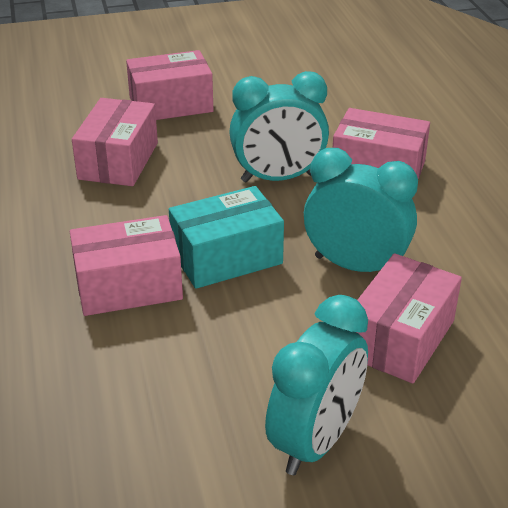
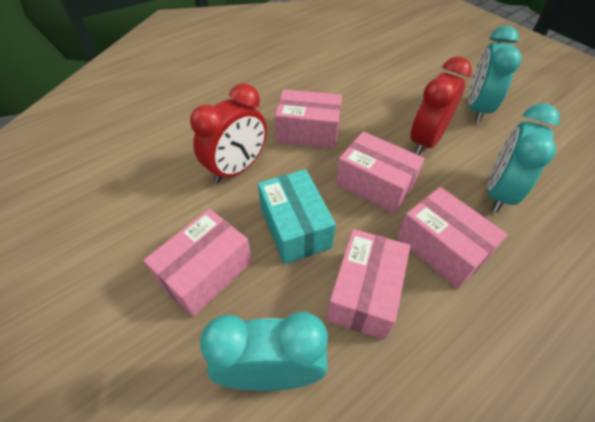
red clock: 0 -> 2

